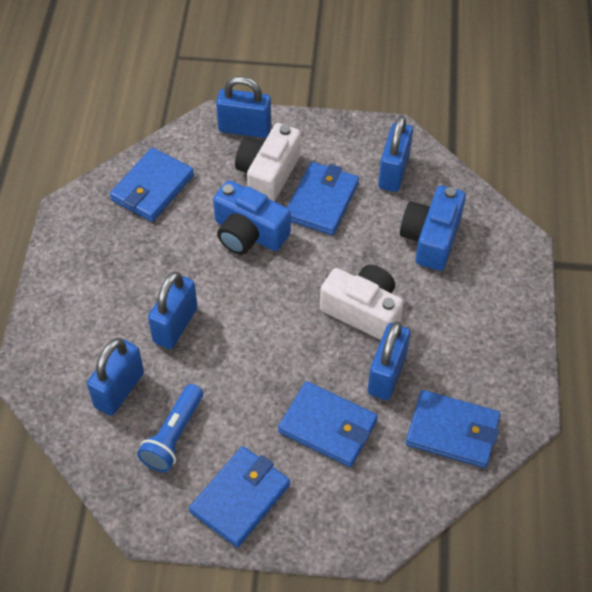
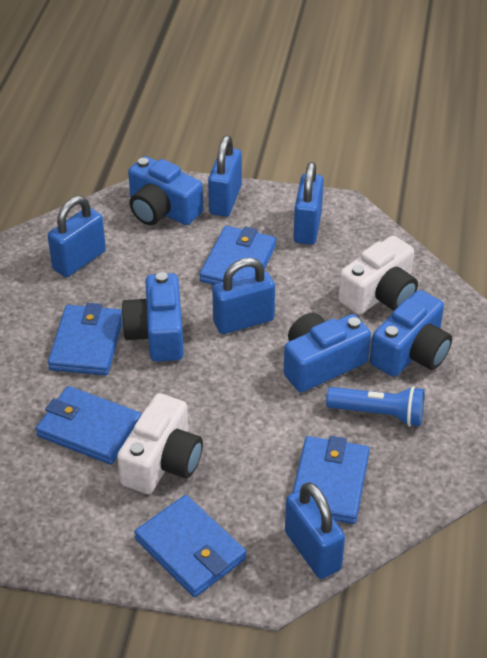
blue camera: 2 -> 4

